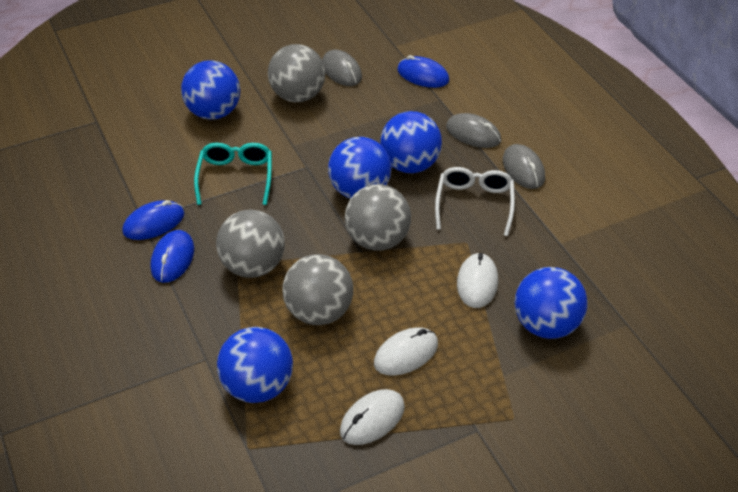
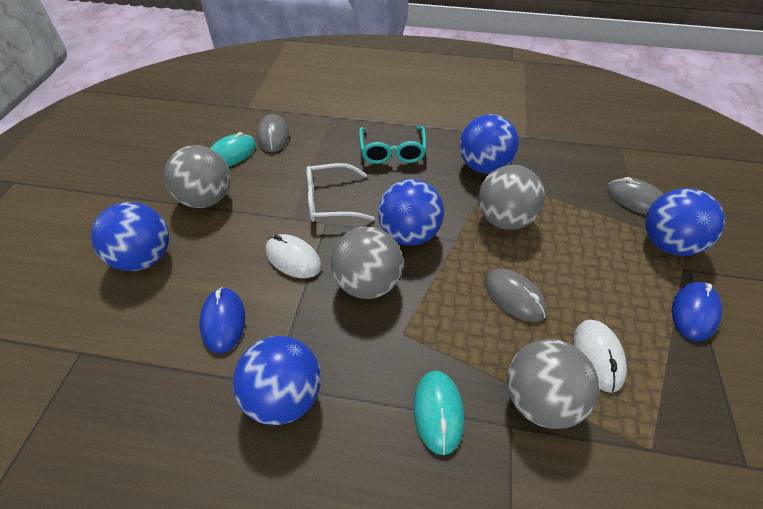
blue mouse: 3 -> 2
turquoise mouse: 0 -> 2
white mouse: 3 -> 2

